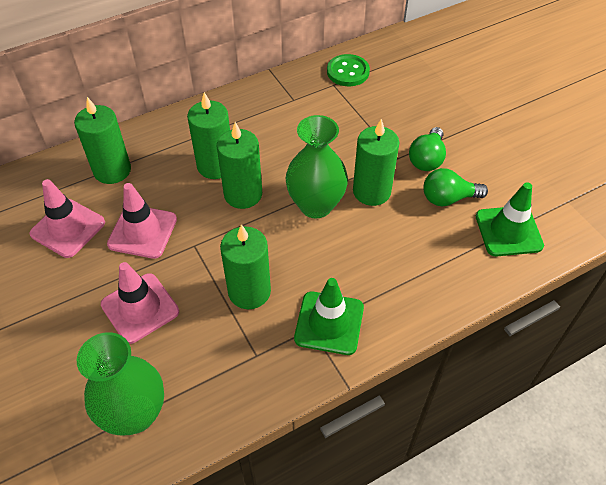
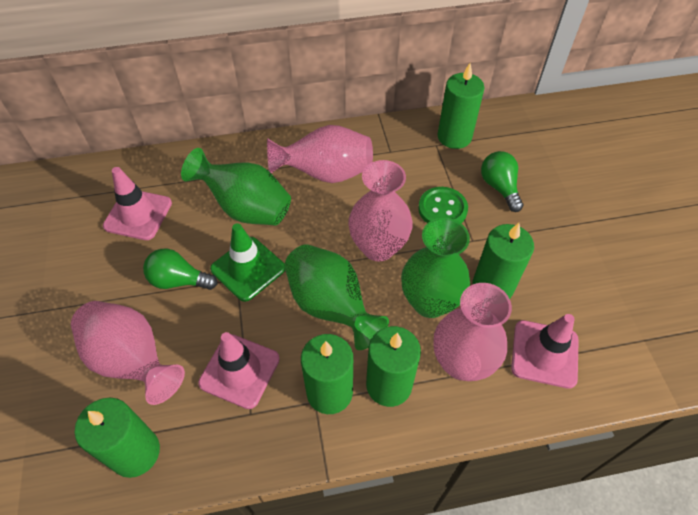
green traffic cone: 2 -> 1
green vase: 2 -> 3
pink vase: 0 -> 4

